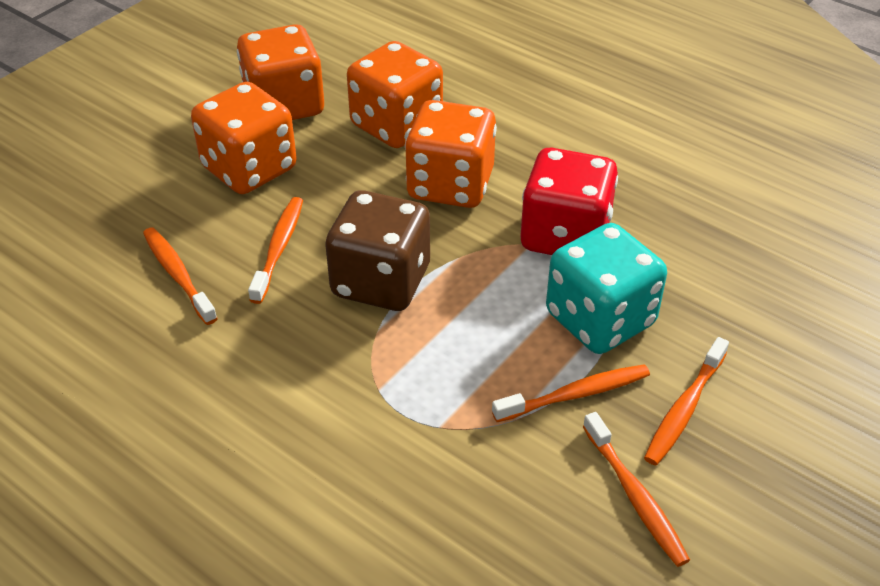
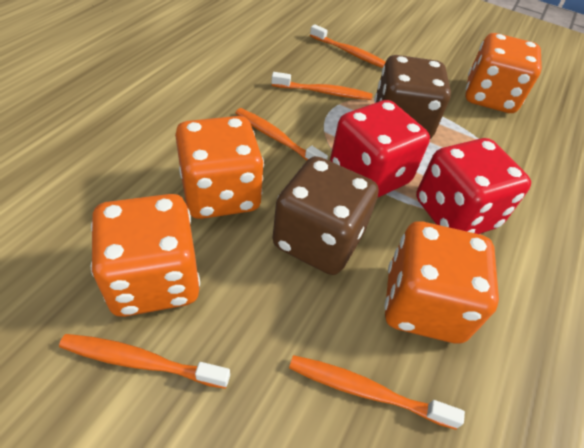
brown dice: 1 -> 2
red dice: 1 -> 2
turquoise dice: 1 -> 0

